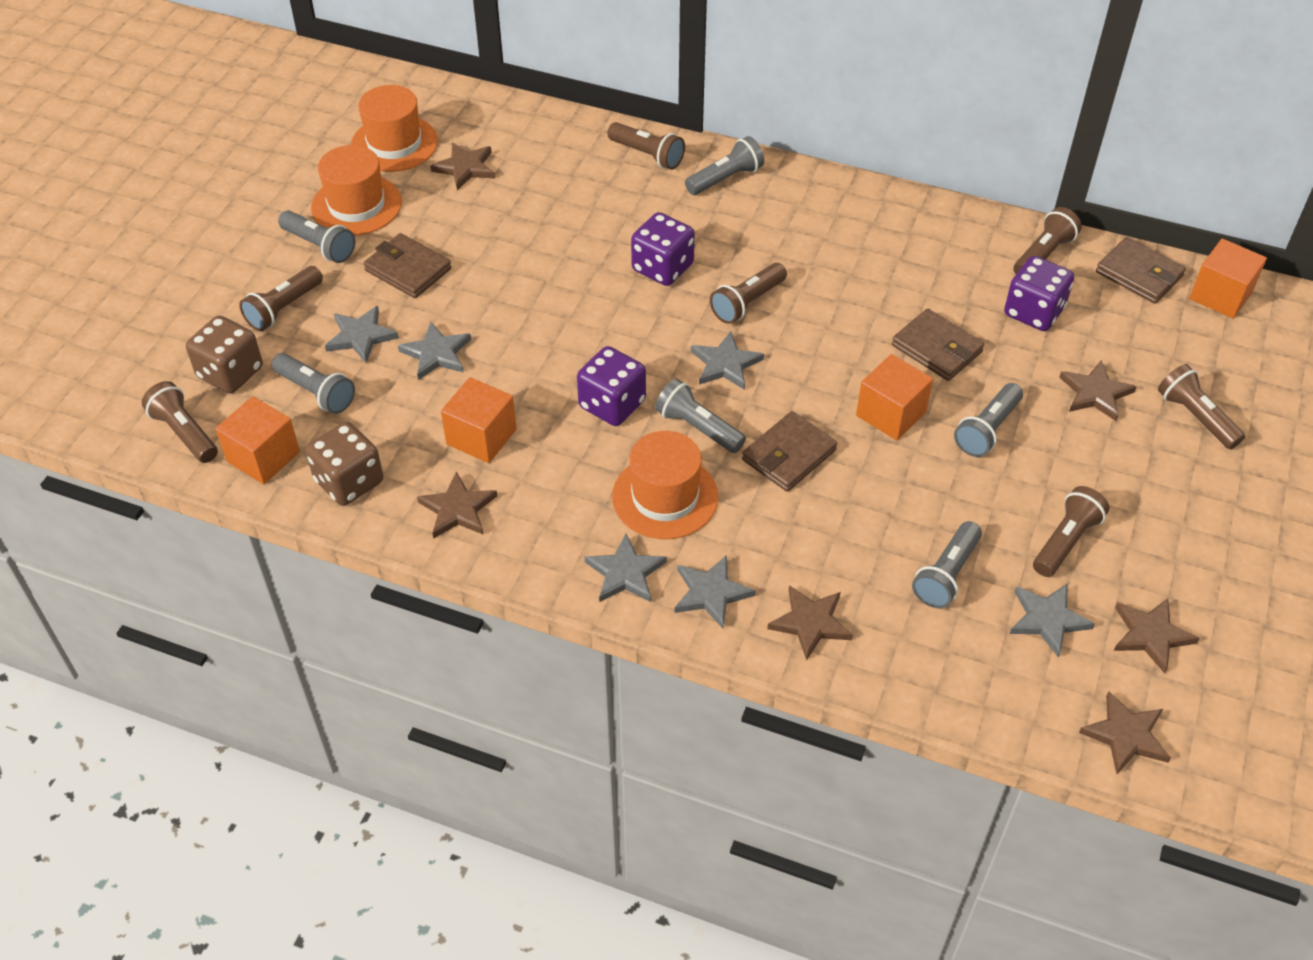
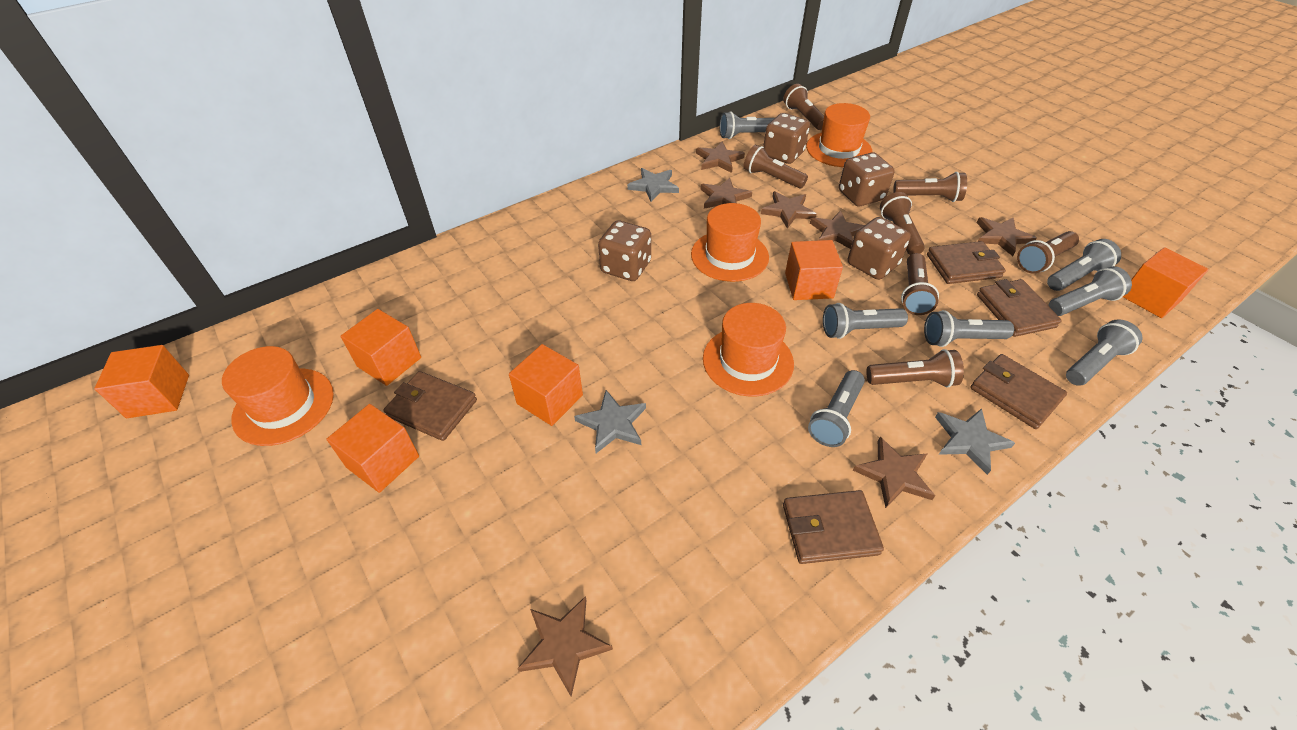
brown dice: 2 -> 4
brown star: 6 -> 7
brown wallet: 4 -> 5
grey flashlight: 6 -> 7
grey star: 6 -> 3
orange cube: 4 -> 6
orange hat: 3 -> 4
purple dice: 3 -> 0

